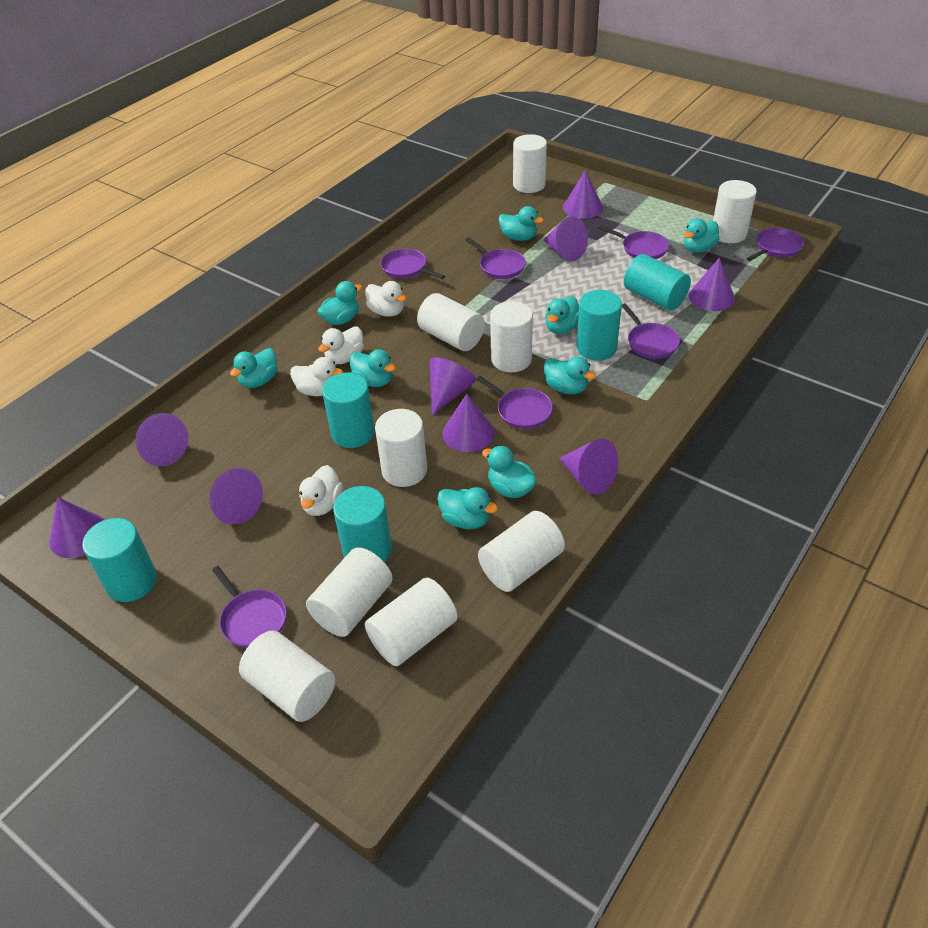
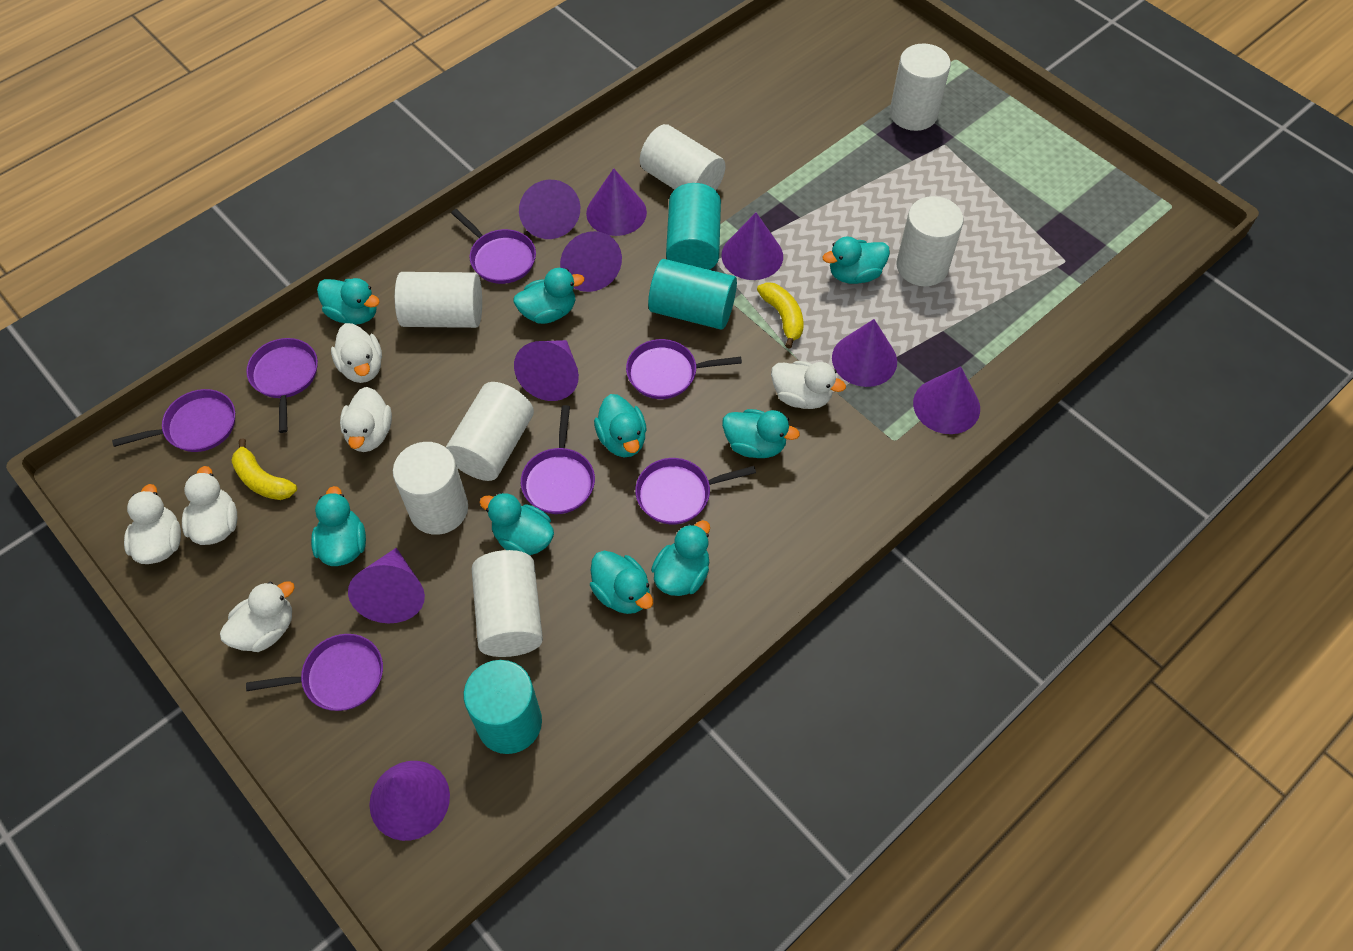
turquoise cylinder: 5 -> 3
white cylinder: 9 -> 7
white duck: 4 -> 6
yellow banana: 0 -> 2

